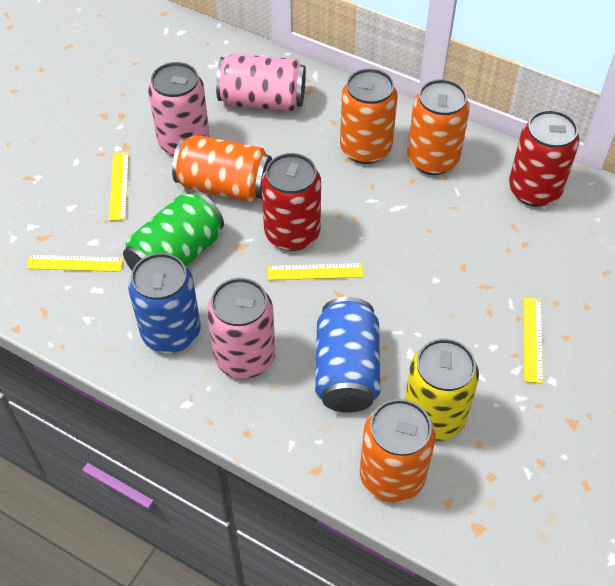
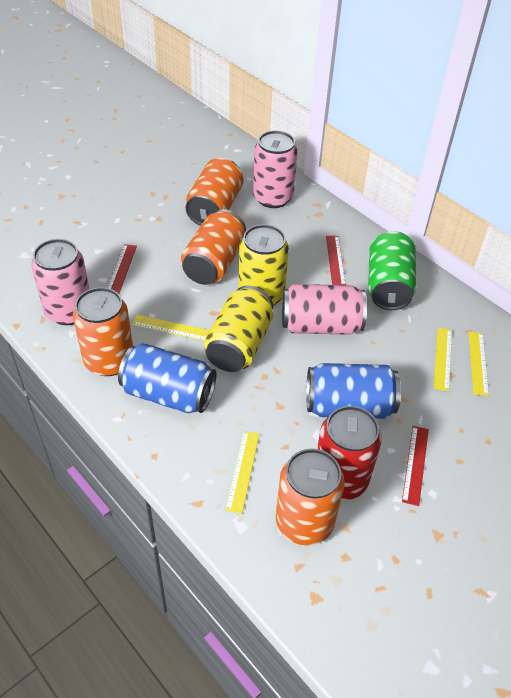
red can: 2 -> 1
red ruler: 0 -> 3
yellow can: 1 -> 2

